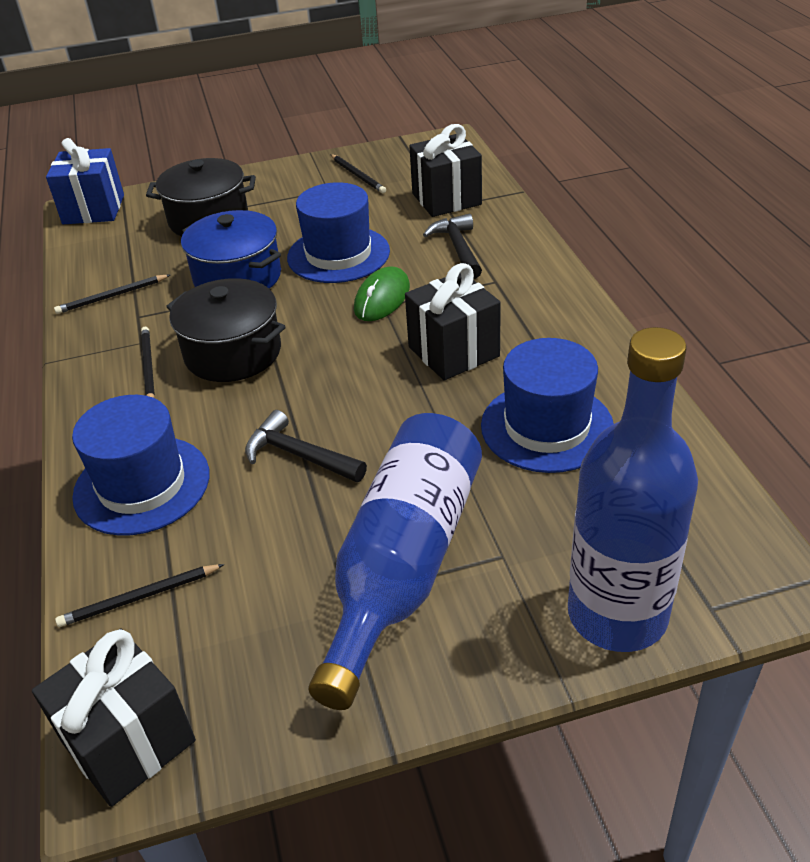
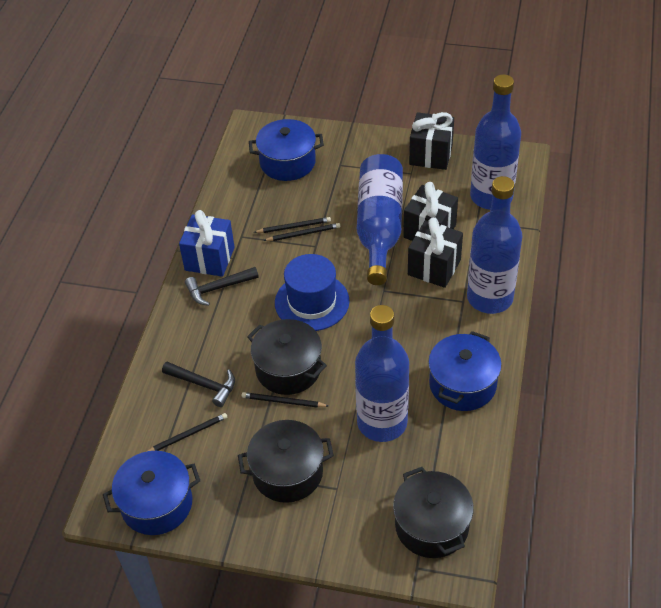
black pot: 2 -> 3
blue bottle: 2 -> 4
blue hat: 3 -> 1
blue pot: 1 -> 3
green mouse: 1 -> 0

